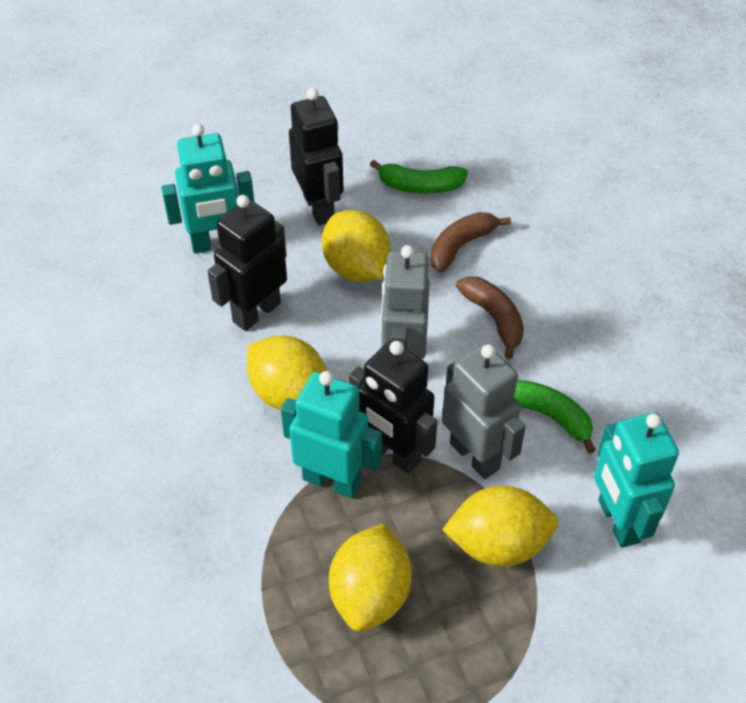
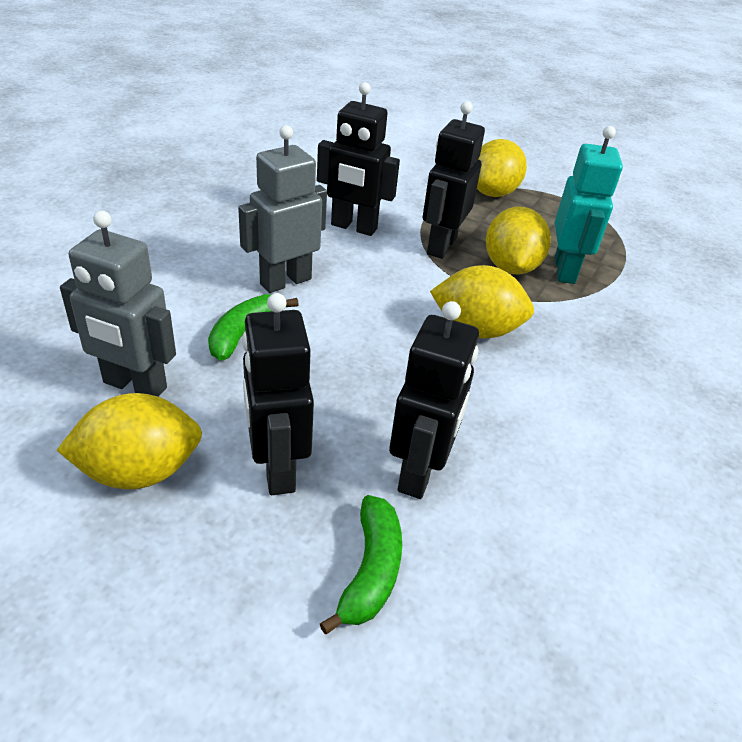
black robot: 3 -> 4
brown banana: 2 -> 0
turquoise robot: 3 -> 1

